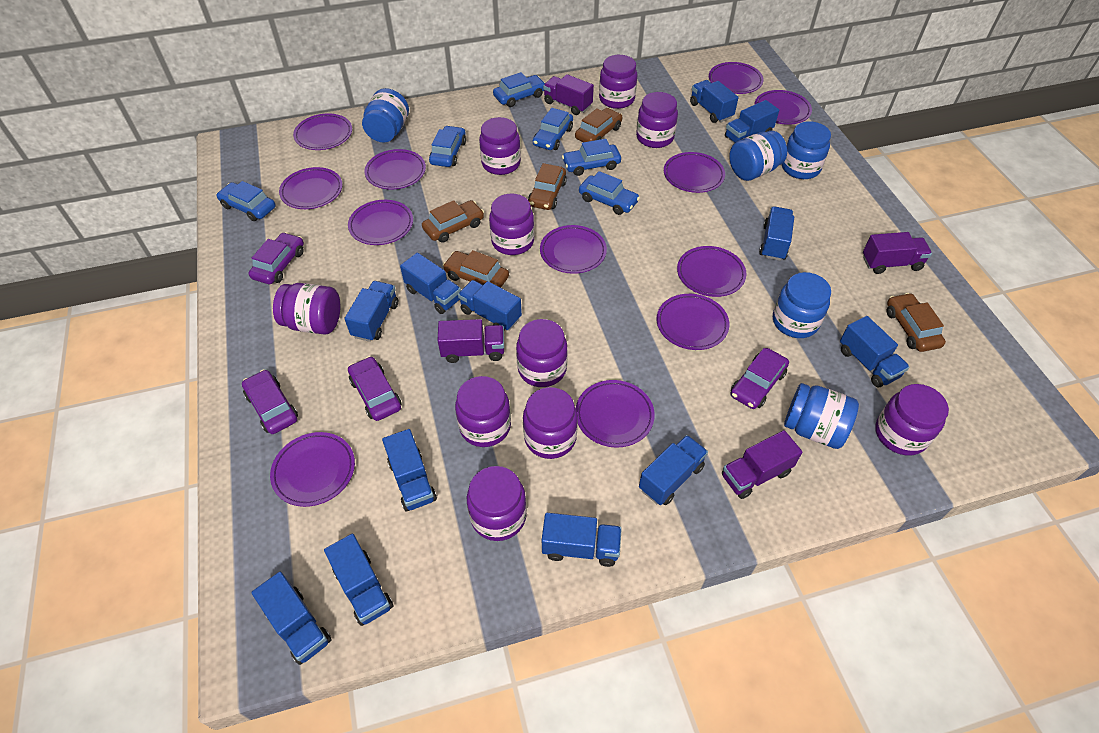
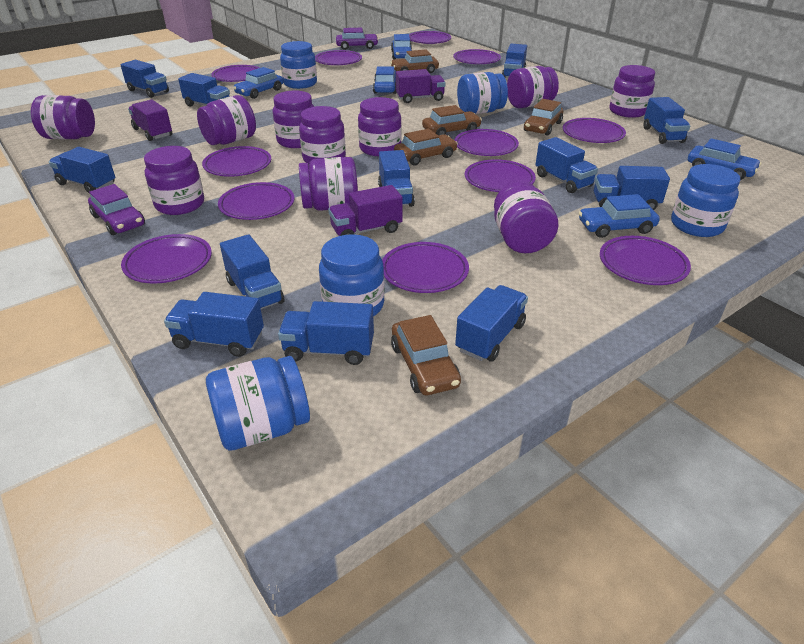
blue car: 6 -> 5
purple car: 4 -> 2
purple truck: 4 -> 3

